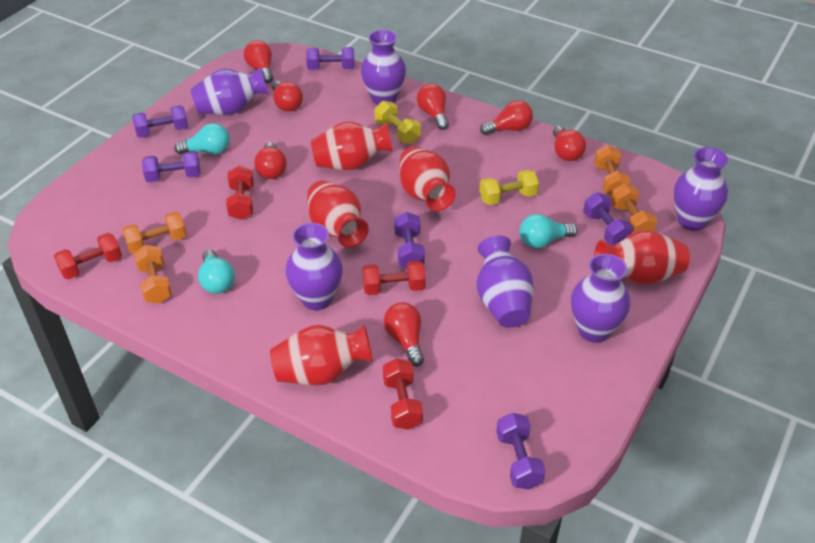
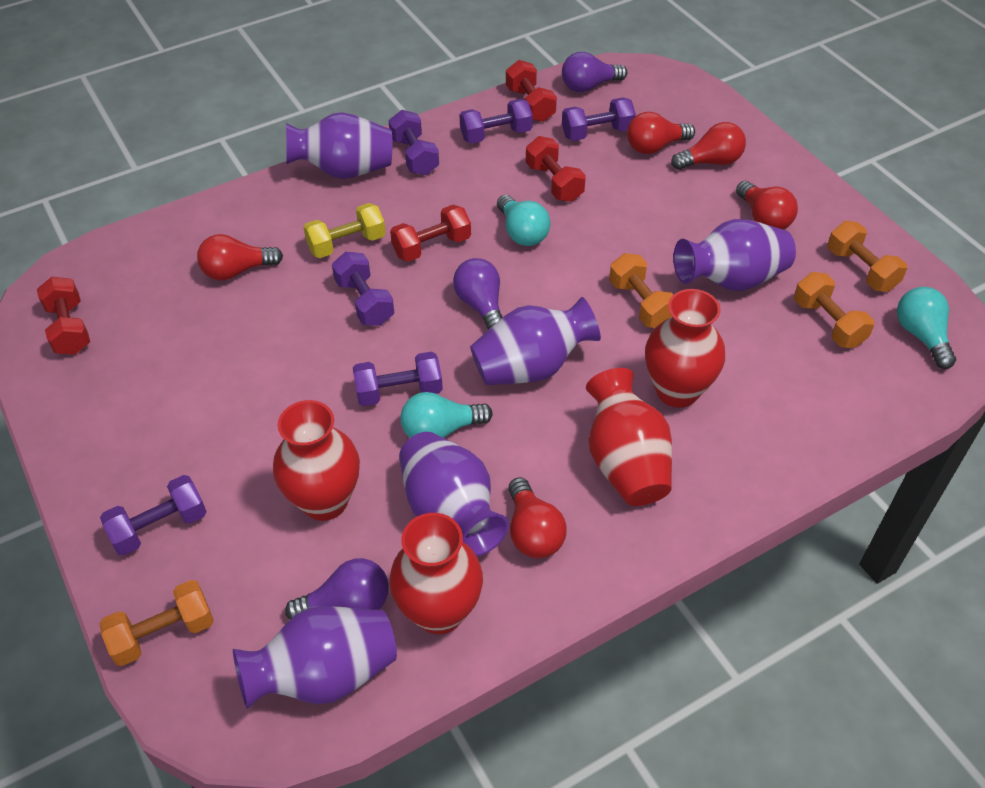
purple light bulb: 0 -> 3
purple vase: 6 -> 5
red light bulb: 7 -> 5
red vase: 5 -> 4
yellow dumbbell: 2 -> 1

